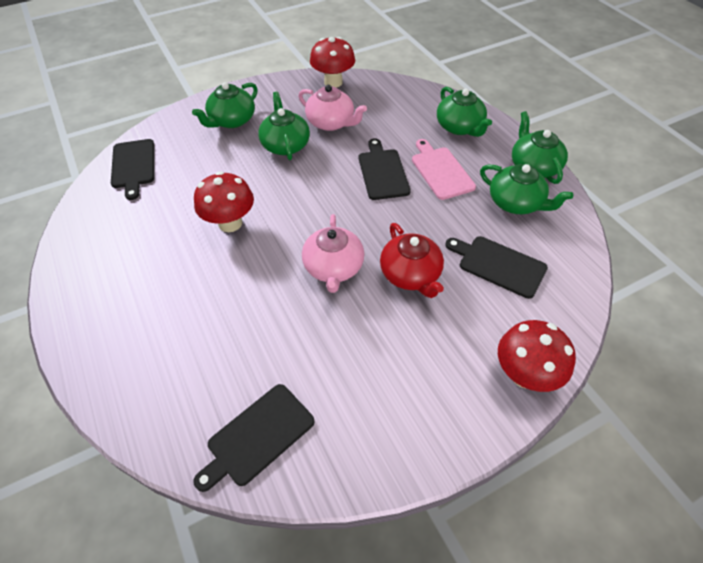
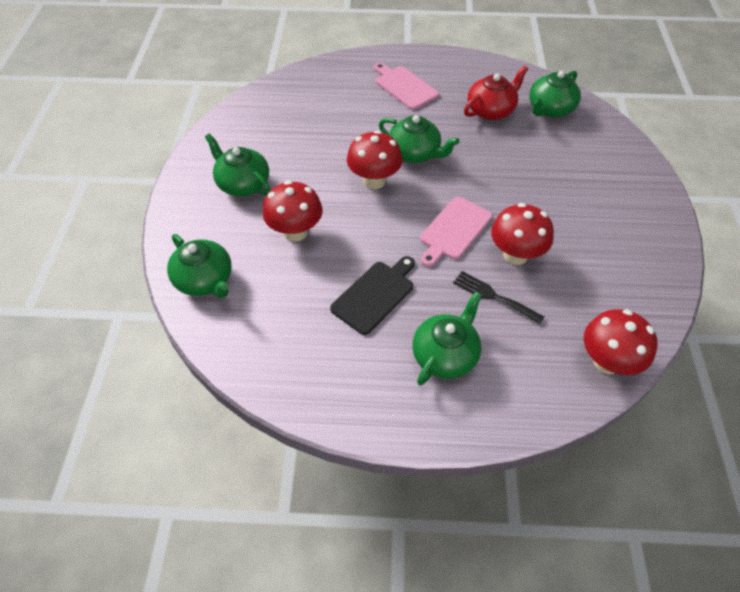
black cutting board: 4 -> 1
black fork: 0 -> 1
pink cutting board: 1 -> 2
pink teapot: 2 -> 0
red mushroom: 3 -> 4

